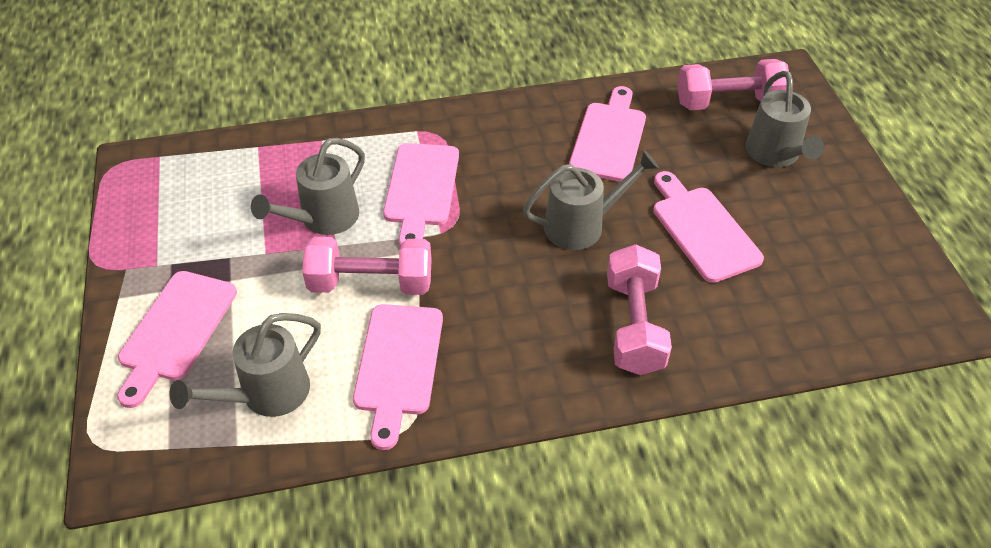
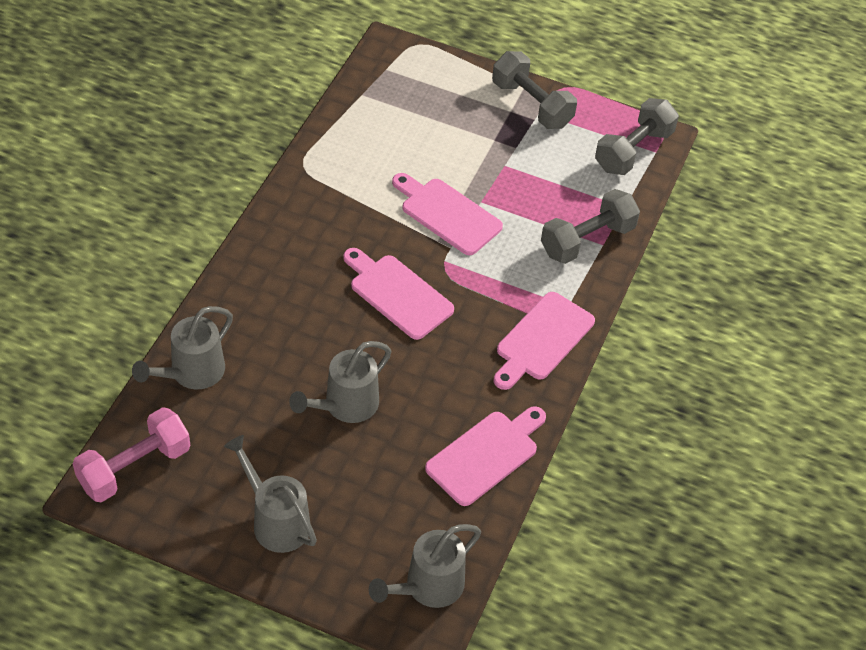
grey dumbbell: 0 -> 3
pink cutting board: 5 -> 4
pink dumbbell: 3 -> 1

